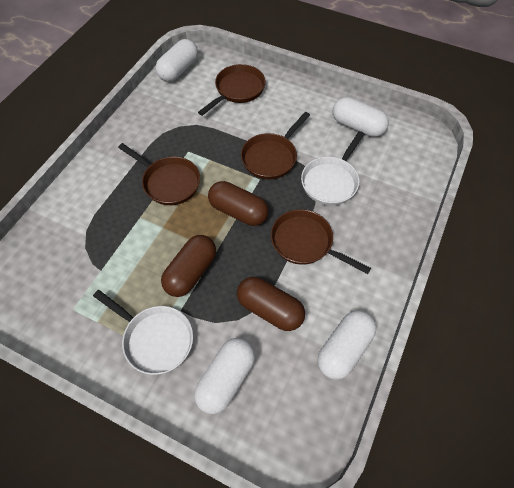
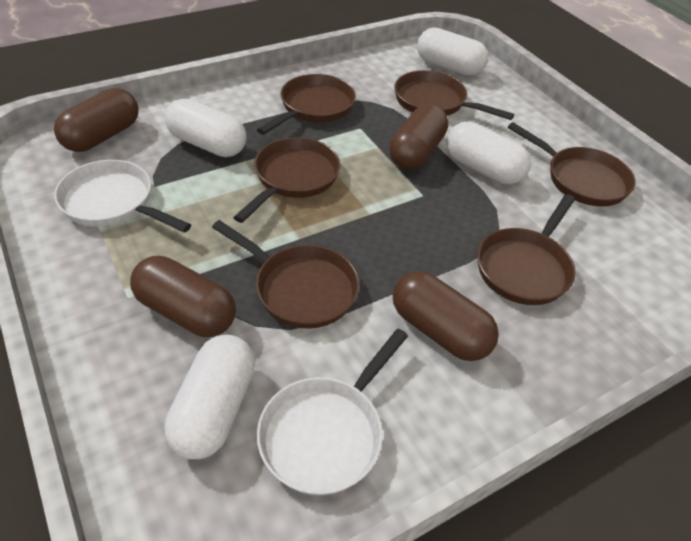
brown capsule: 3 -> 4
brown pan: 4 -> 6

